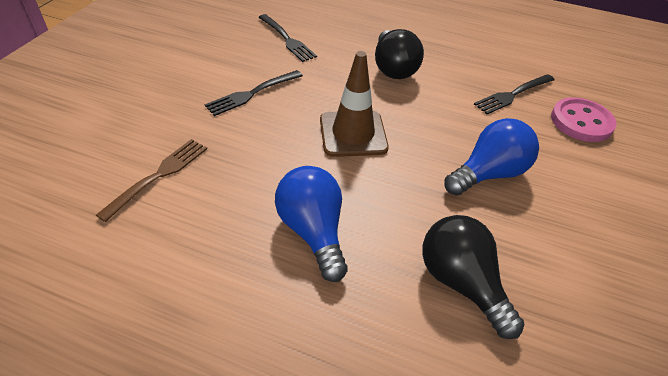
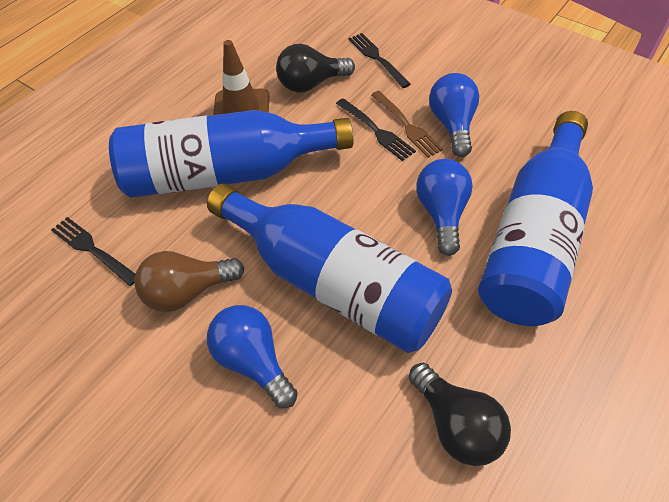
blue bottle: 0 -> 3
blue light bulb: 2 -> 3
brown light bulb: 0 -> 1
pink button: 1 -> 0

